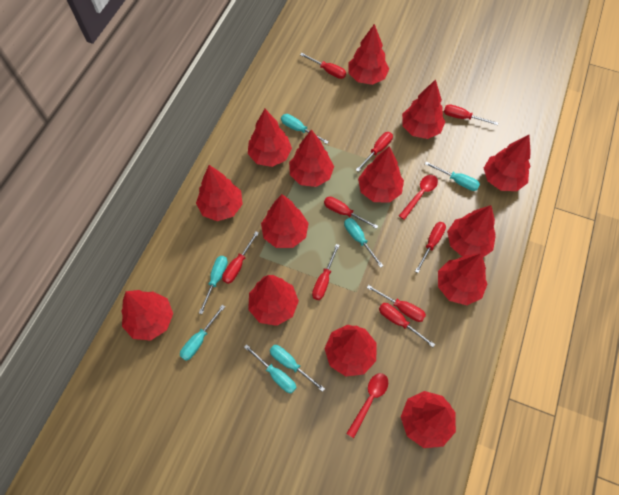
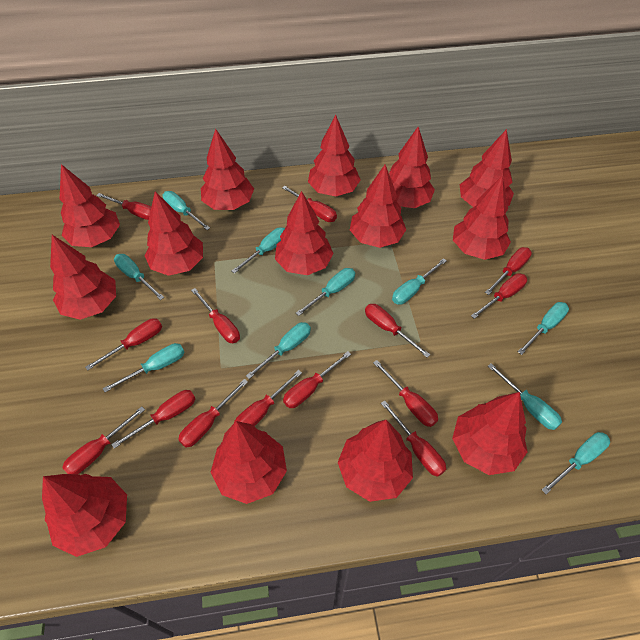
red screwdriver: 9 -> 14
red spoon: 2 -> 0
turquoise screwdriver: 7 -> 10

